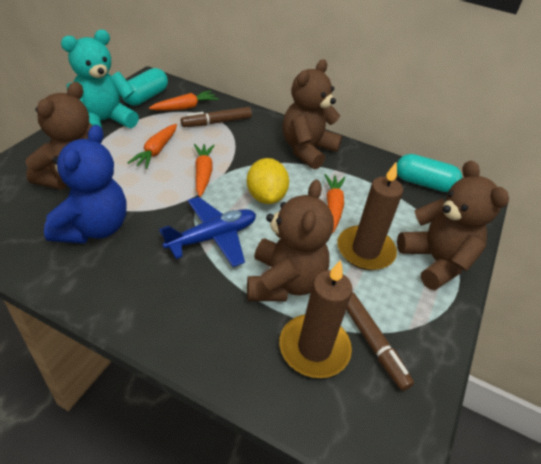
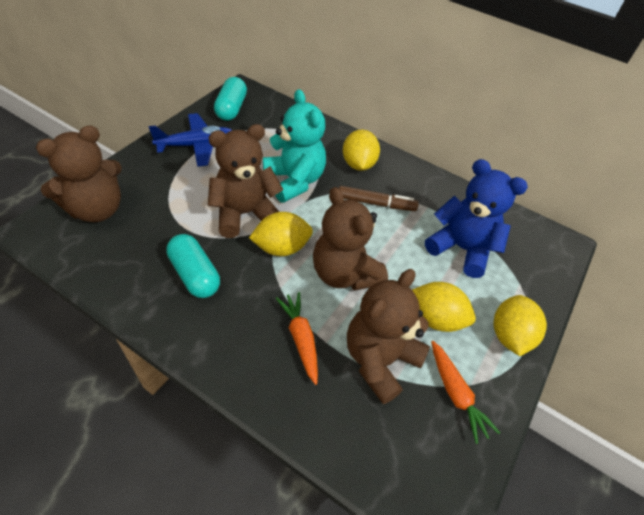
brown candle: 2 -> 0
brown marker: 2 -> 1
orange carrot: 4 -> 2
yellow lemon: 1 -> 4

